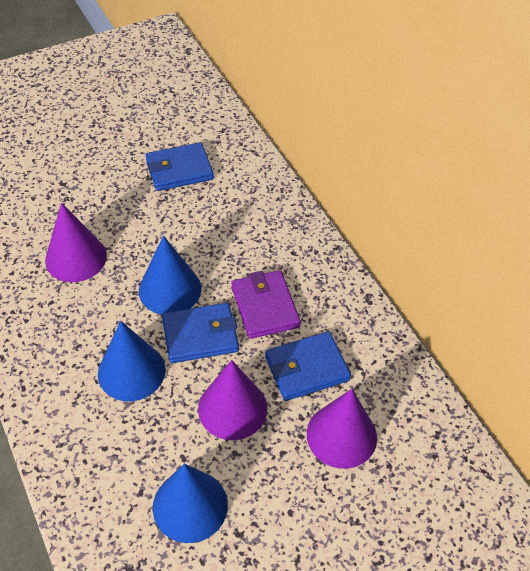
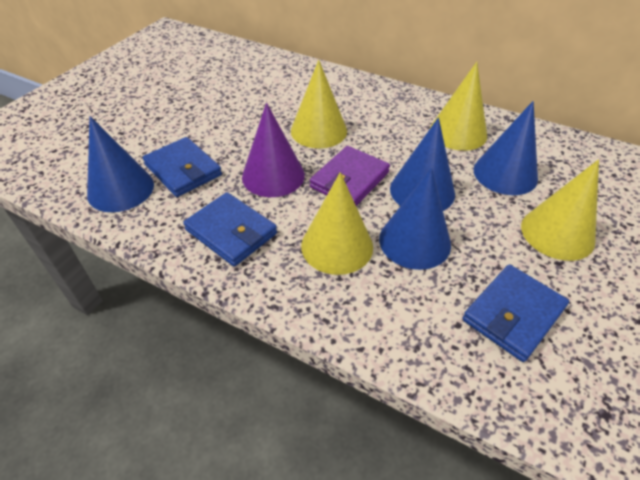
blue cone: 3 -> 4
purple cone: 3 -> 1
yellow cone: 0 -> 4

